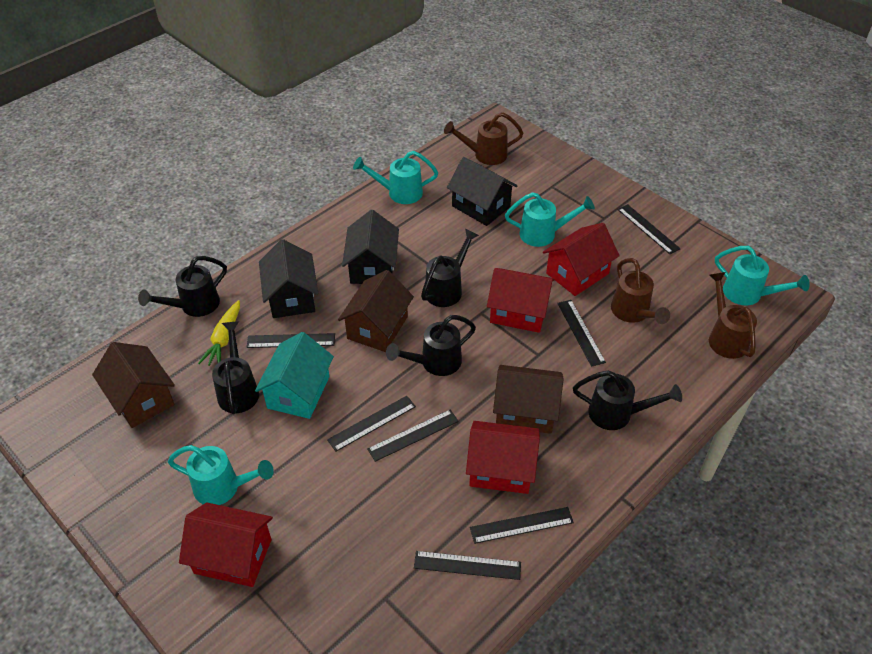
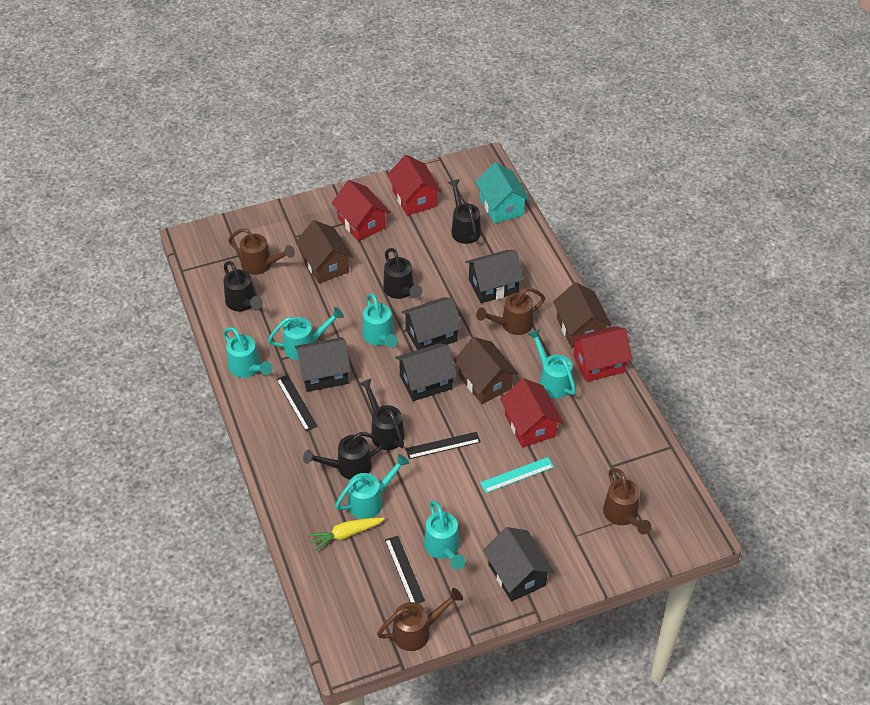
black house: 3 -> 5
black ruler: 7 -> 3
brown watering can: 3 -> 4
turquoise ruler: 0 -> 1
turquoise watering can: 4 -> 6

